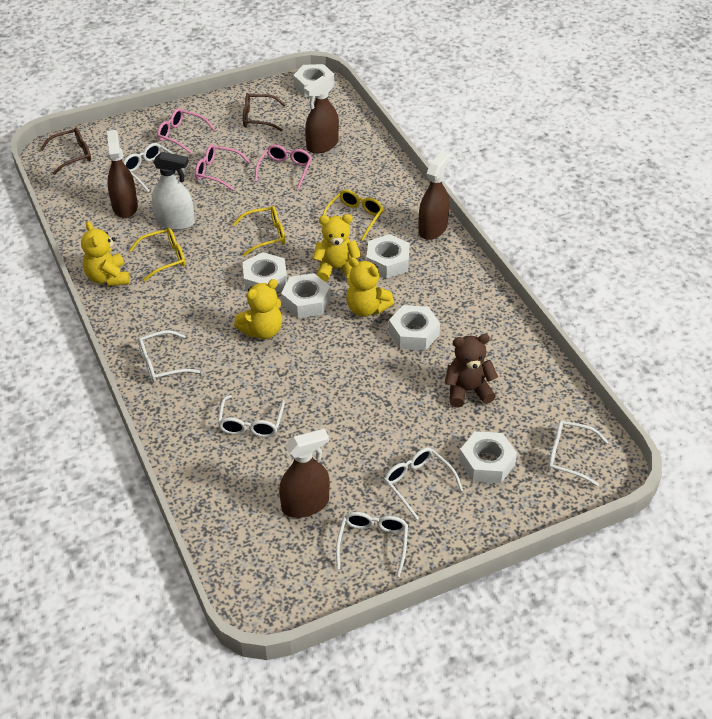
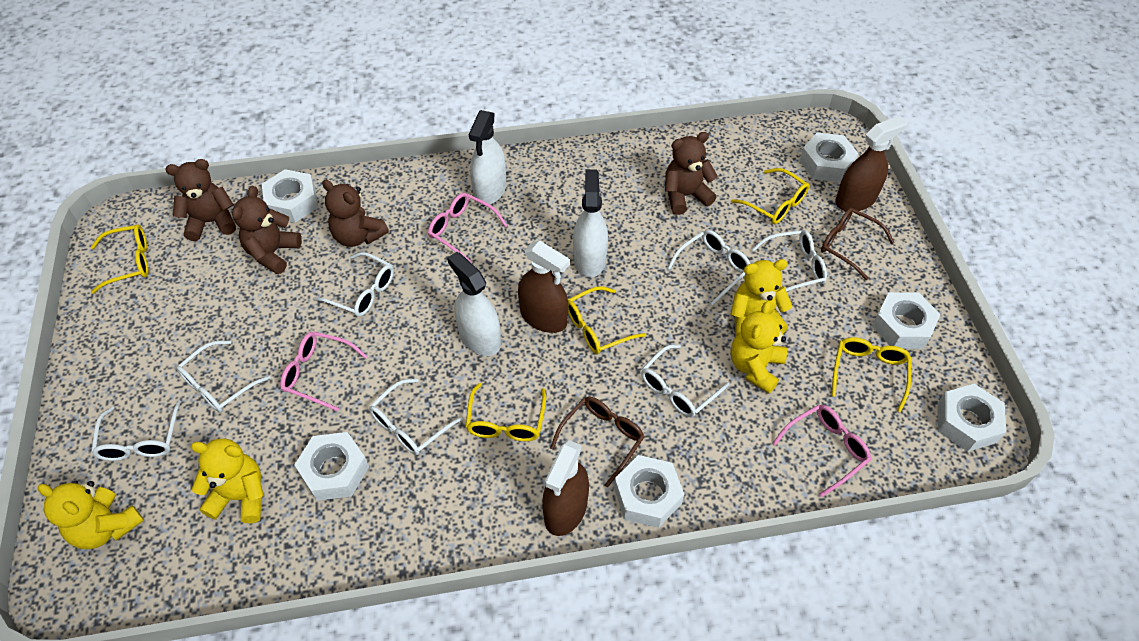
brown spray bottle: 4 -> 3
brown teddy bear: 1 -> 4
white glasses: 6 -> 7
white spray bottle: 1 -> 3
yellow glasses: 3 -> 5

